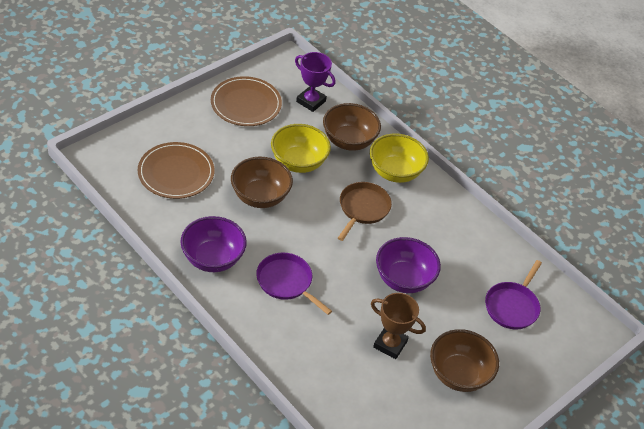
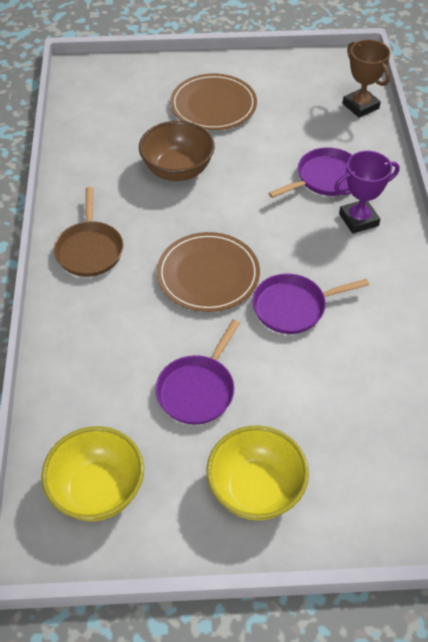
brown bowl: 3 -> 1
purple bowl: 2 -> 0
purple pan: 2 -> 3

